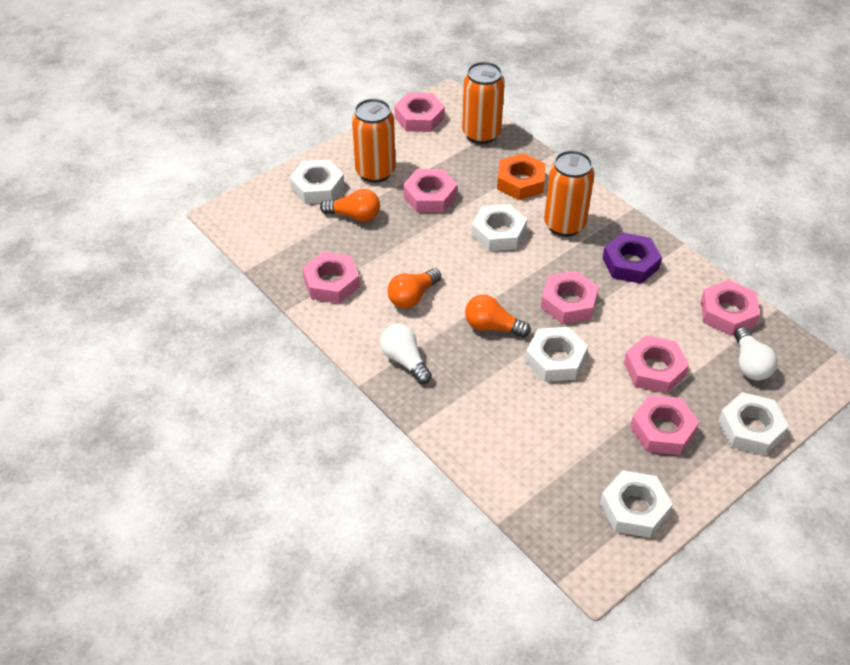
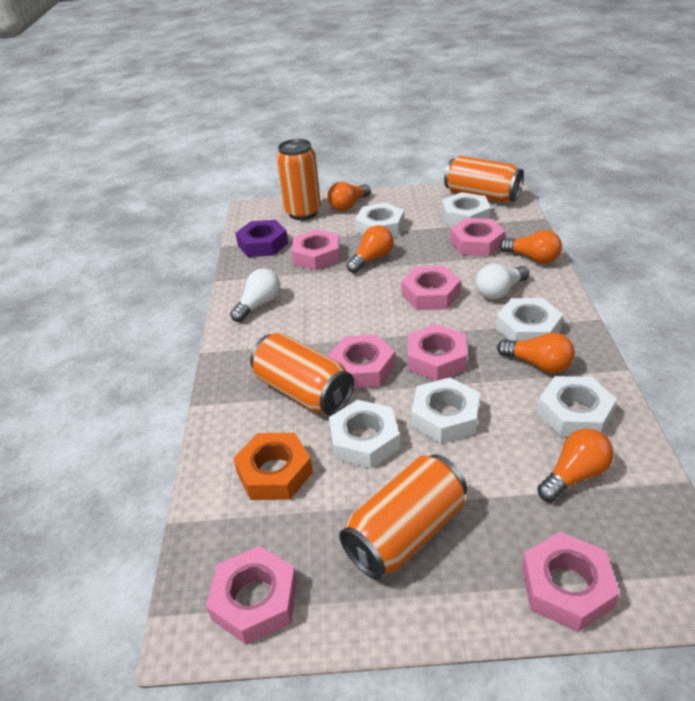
orange can: 3 -> 4
orange light bulb: 3 -> 5
white nut: 5 -> 6

